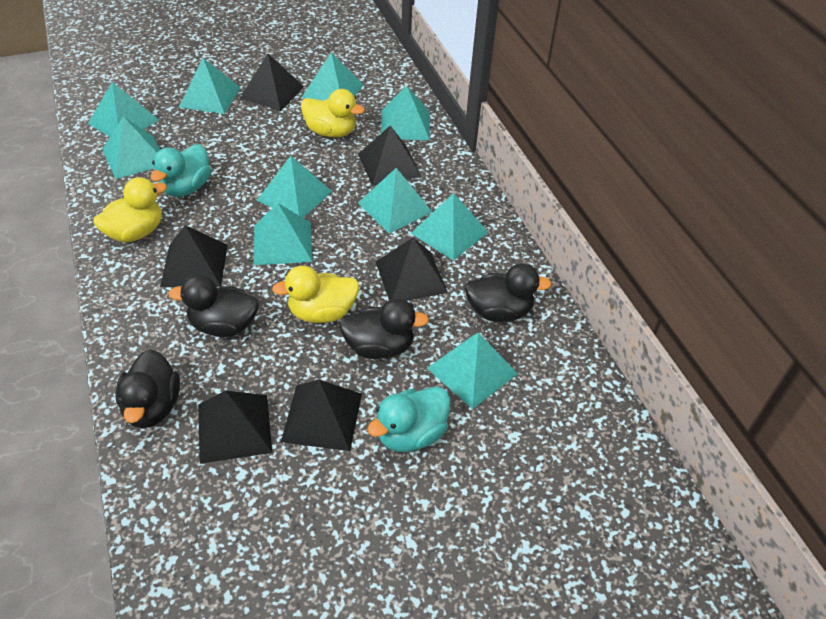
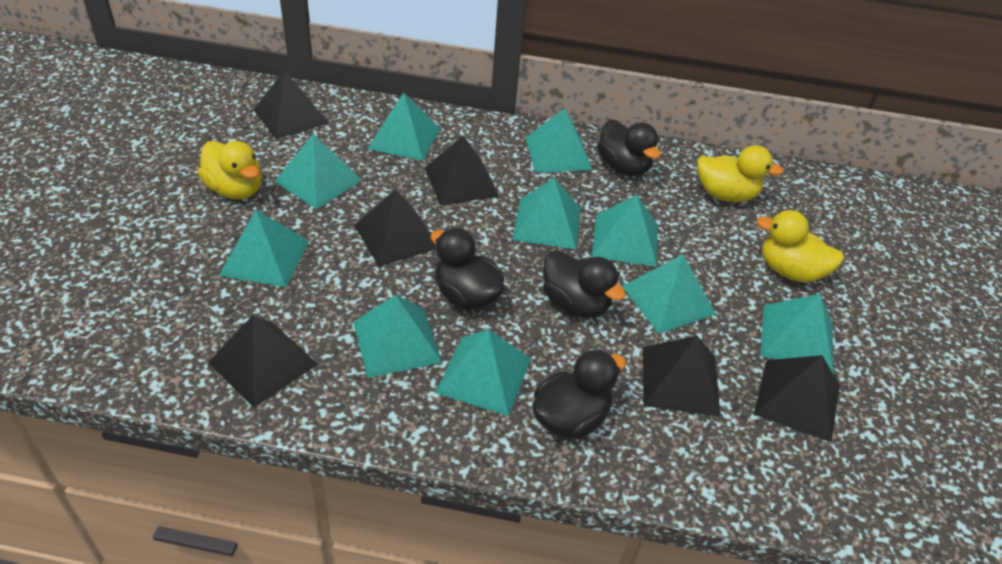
turquoise duck: 2 -> 0

